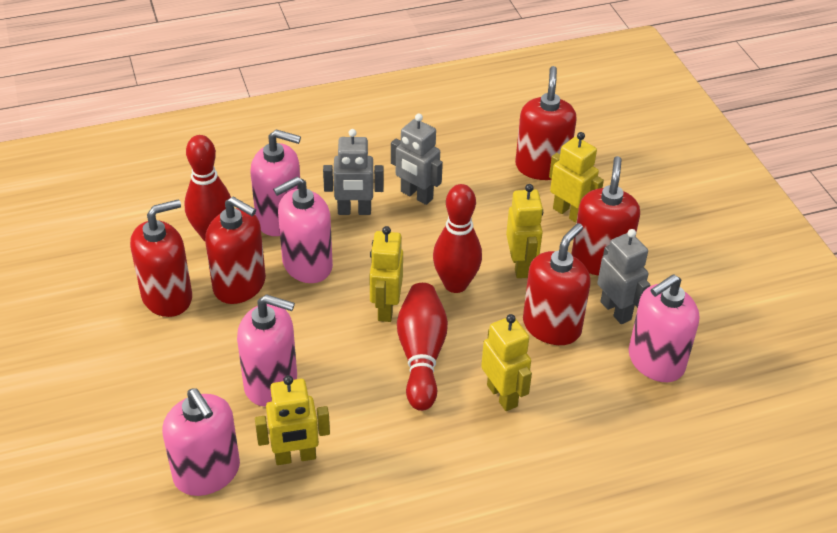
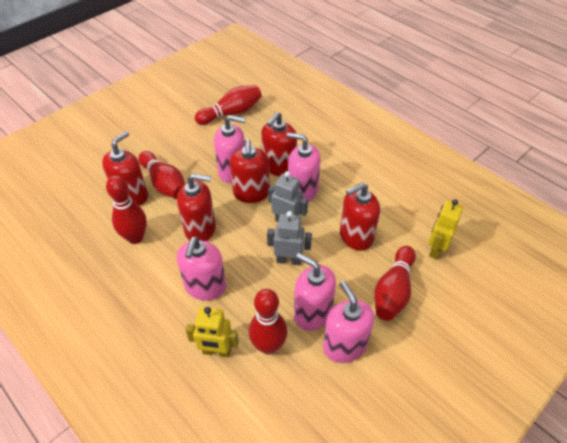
grey robot: 3 -> 2
red bowling pin: 3 -> 5
yellow robot: 5 -> 2

